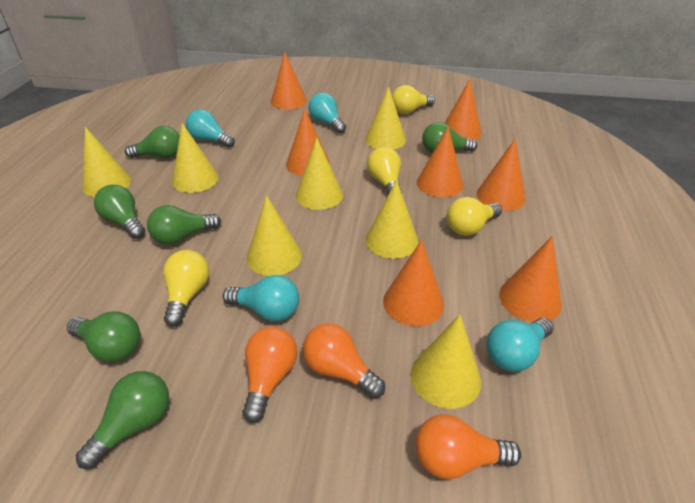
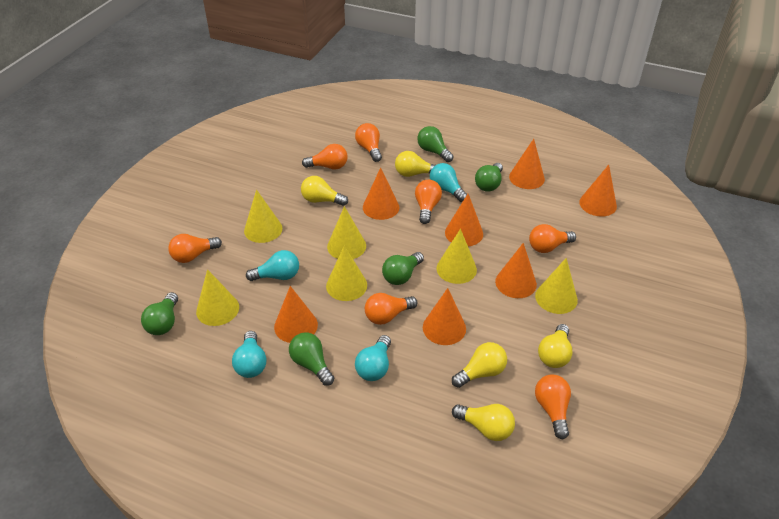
green light bulb: 6 -> 5
orange light bulb: 3 -> 7
yellow cone: 7 -> 6
yellow light bulb: 4 -> 5

